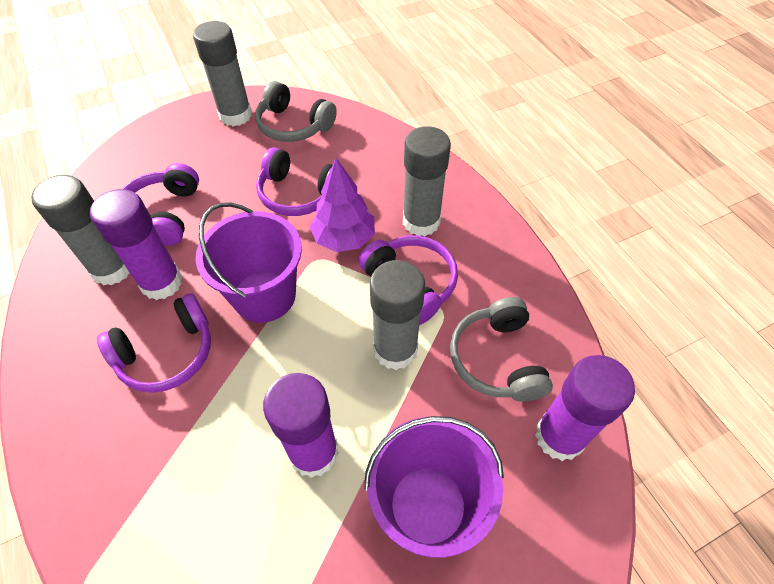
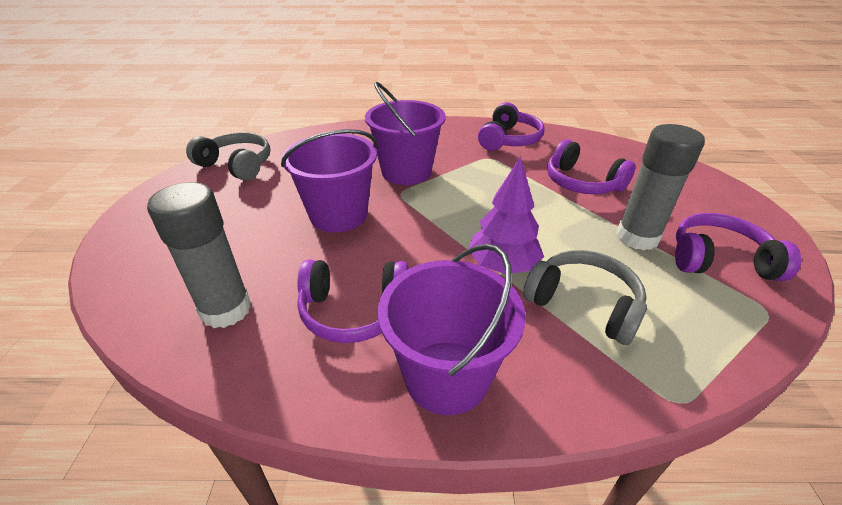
grey glue stick: 4 -> 2
purple bucket: 2 -> 3
purple glue stick: 3 -> 0

